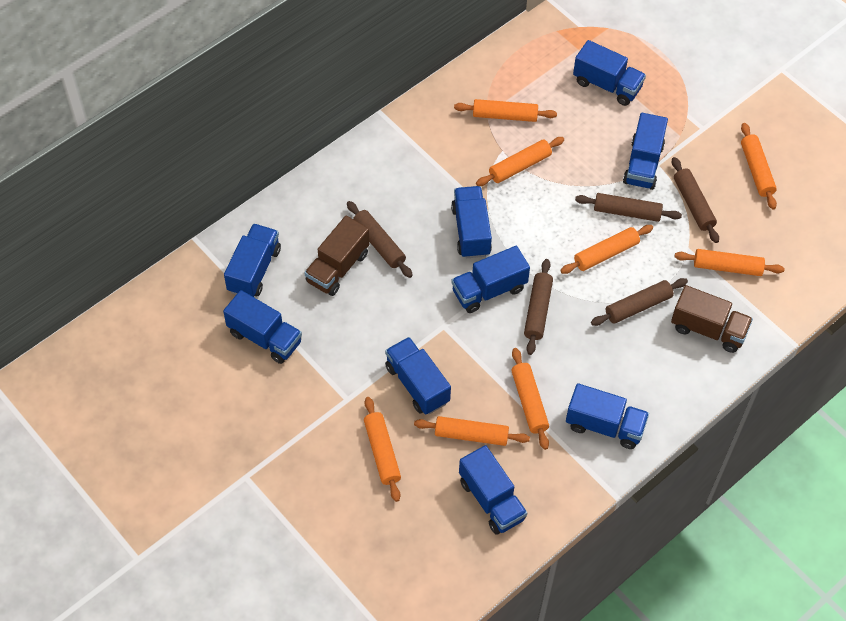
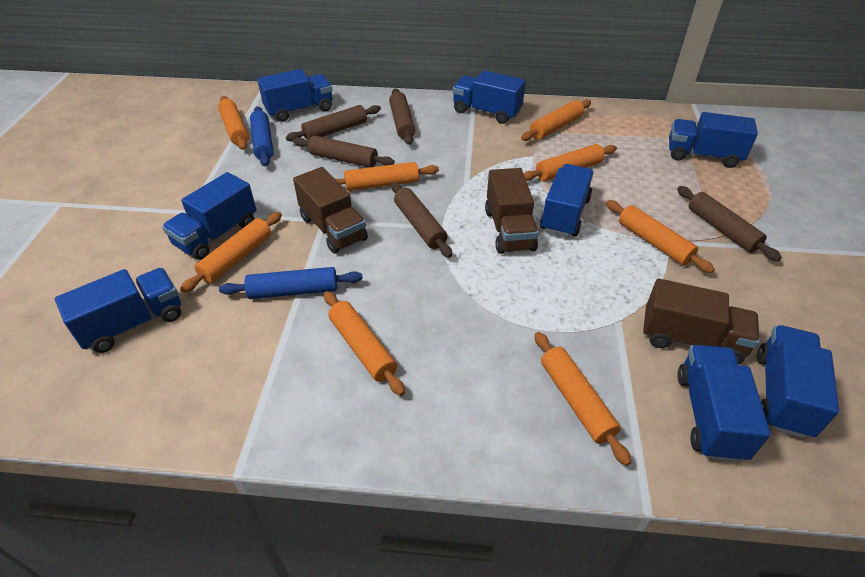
blue rolling pin: 0 -> 2
blue truck: 9 -> 8
brown truck: 2 -> 3

